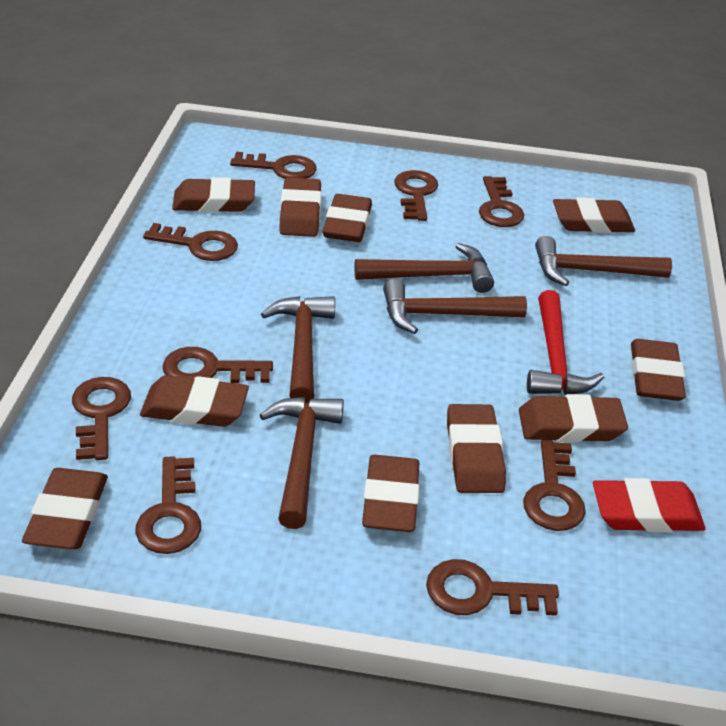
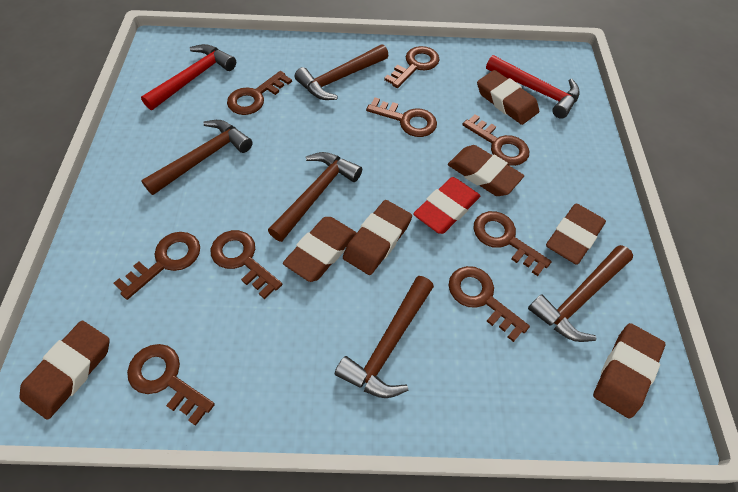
brown eraser: 10 -> 7
red hammer: 1 -> 2

